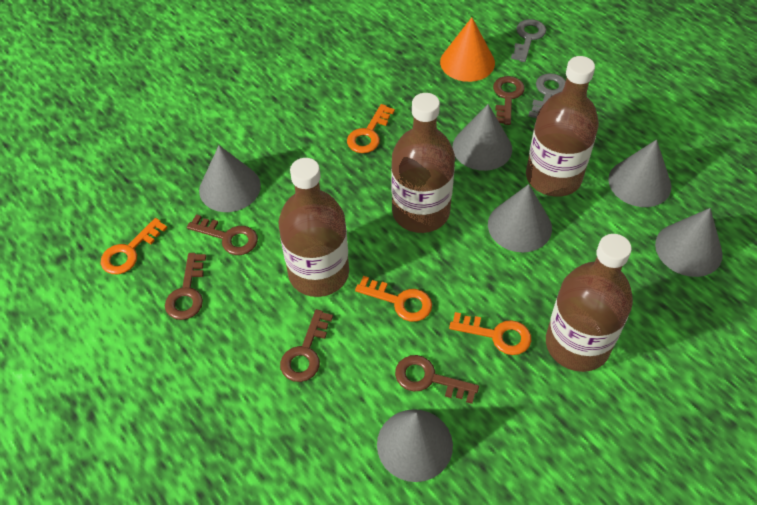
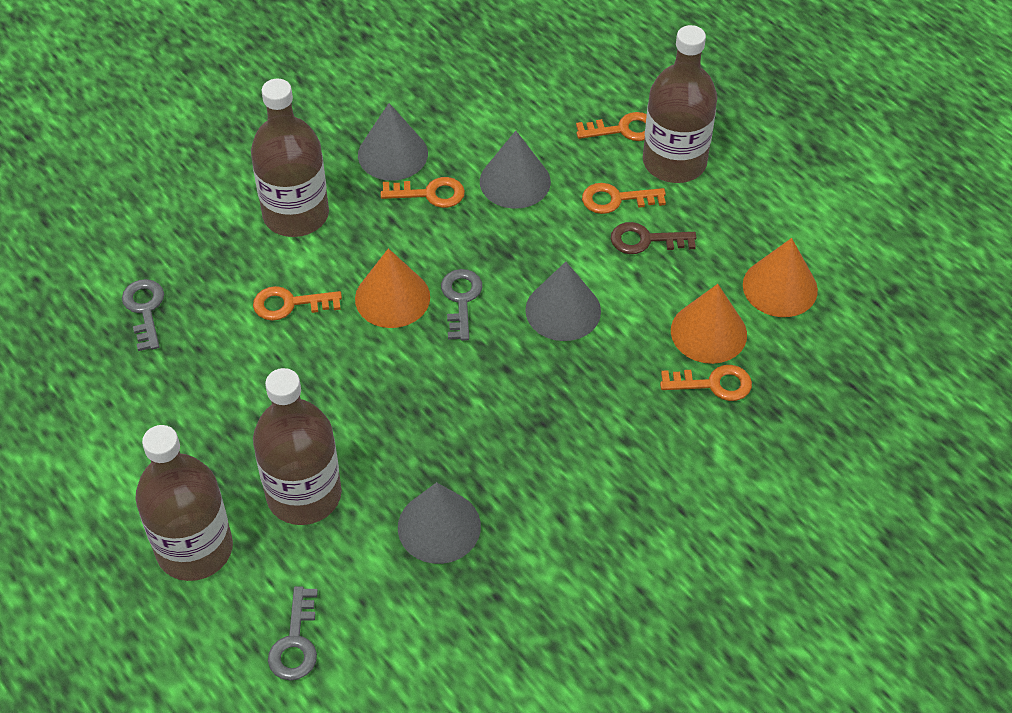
brown key: 5 -> 1
grey cone: 6 -> 4
grey key: 2 -> 3
orange cone: 1 -> 3
orange key: 4 -> 5

